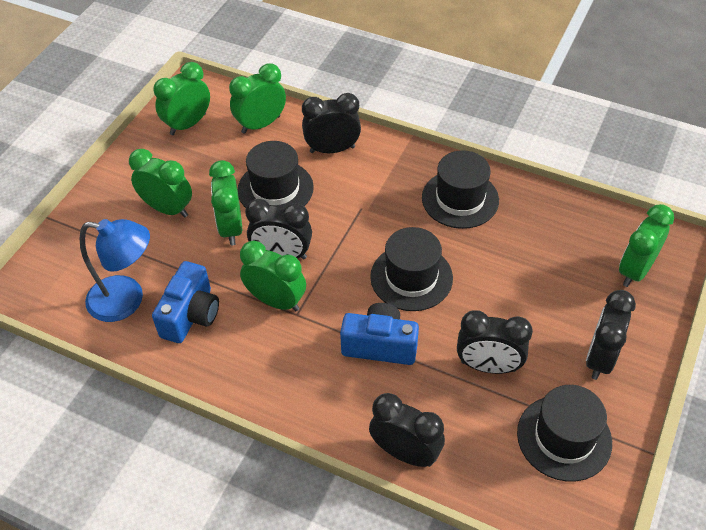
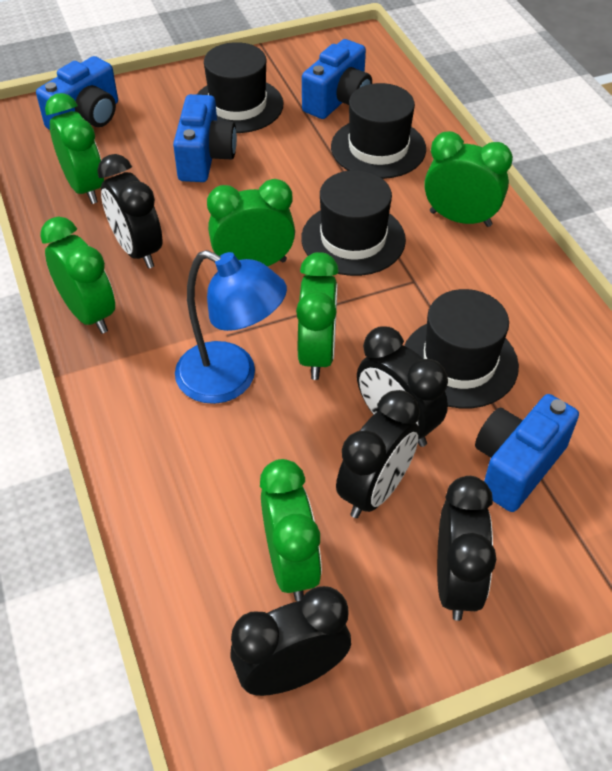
blue camera: 2 -> 4

